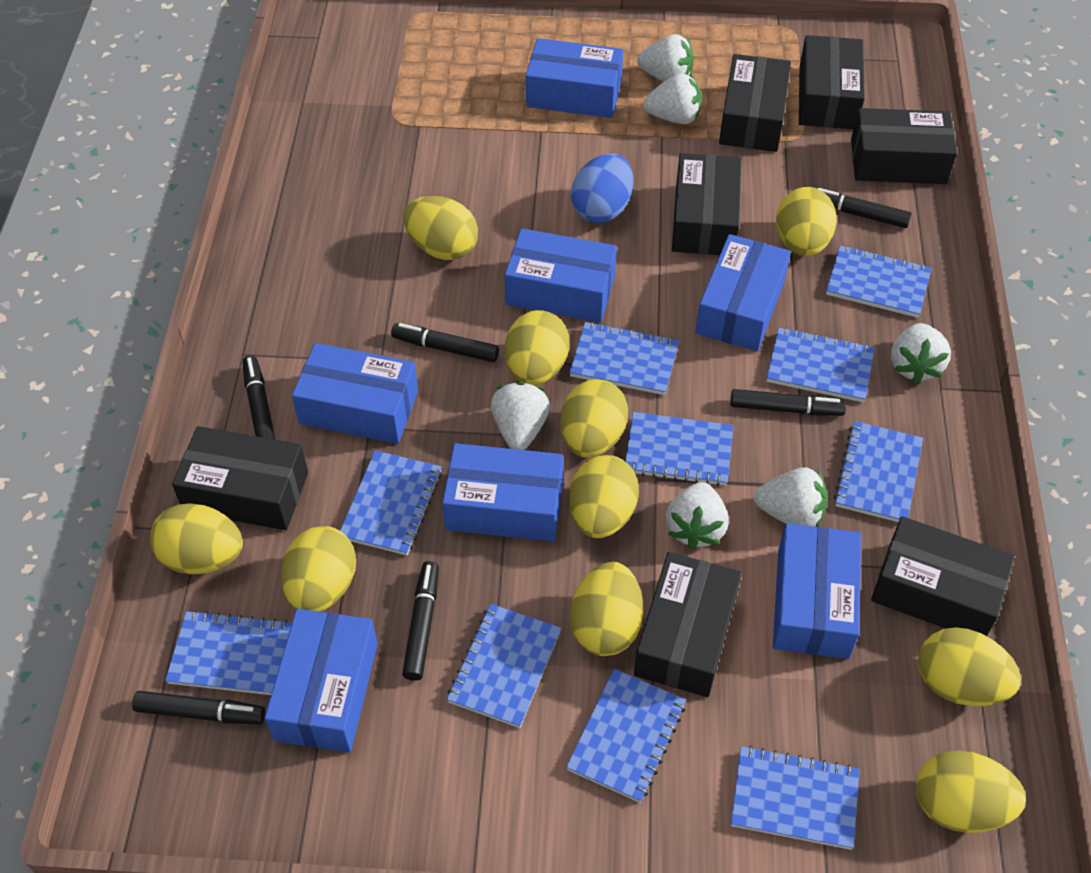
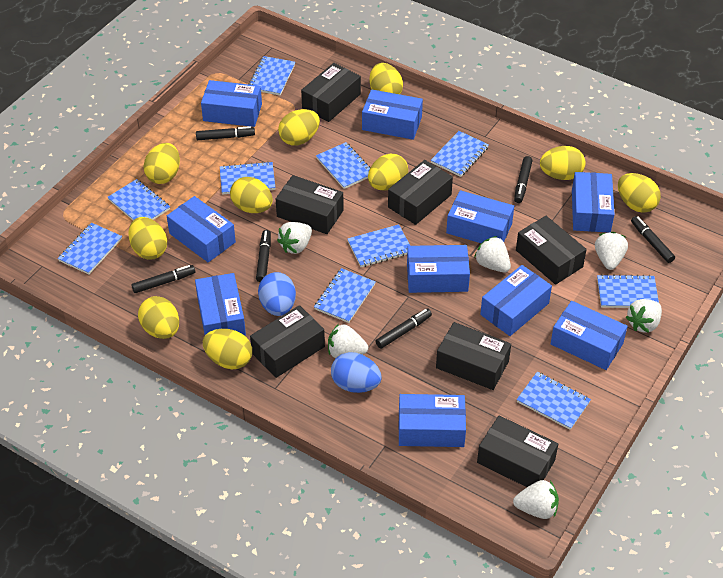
blue box: 7 -> 10
blue egg: 1 -> 2

